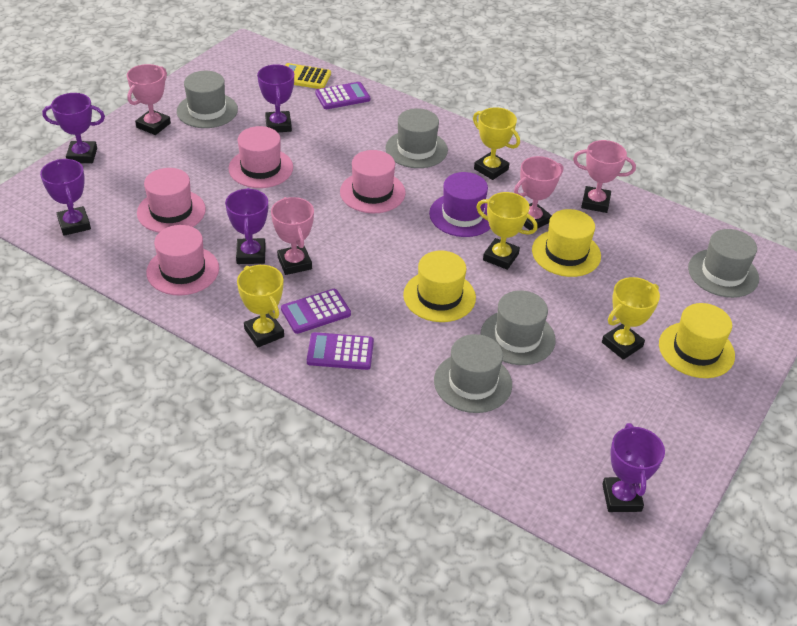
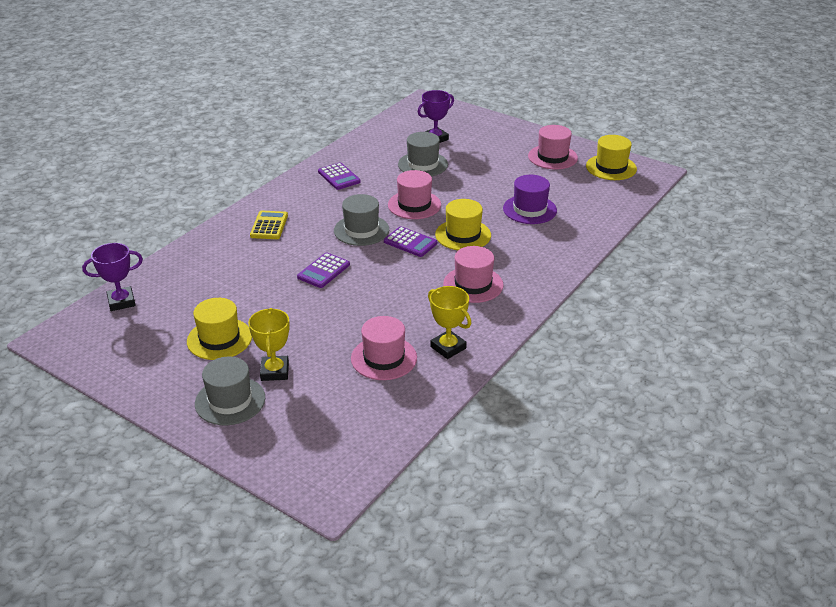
grey hat: 5 -> 3
pink trophy: 4 -> 0
purple trophy: 5 -> 2
yellow trophy: 4 -> 2

